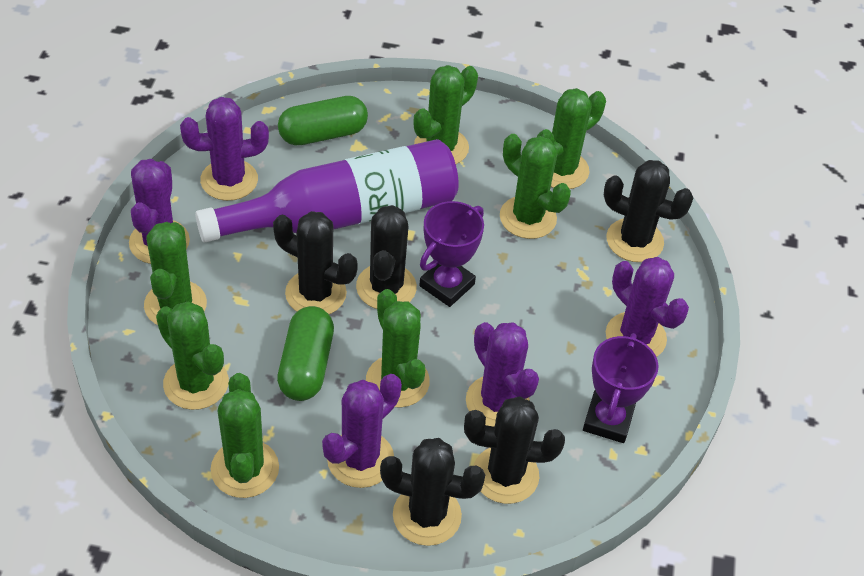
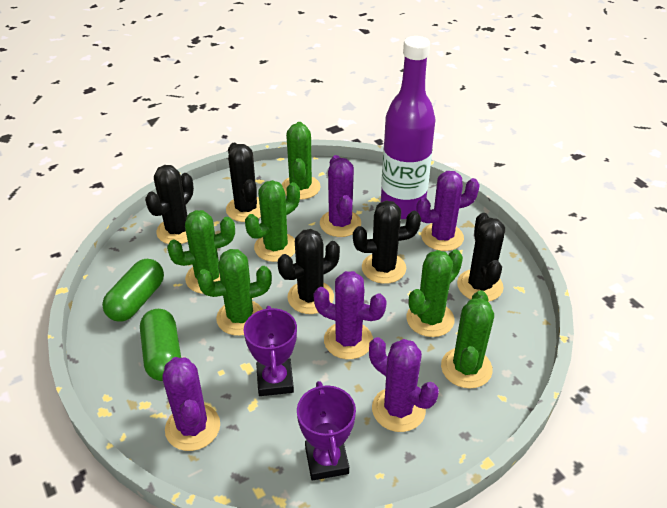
green cactus: 7 -> 6

